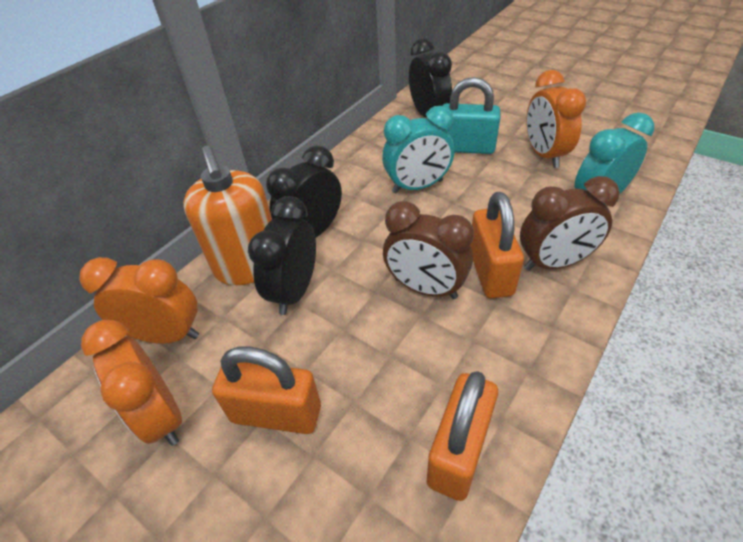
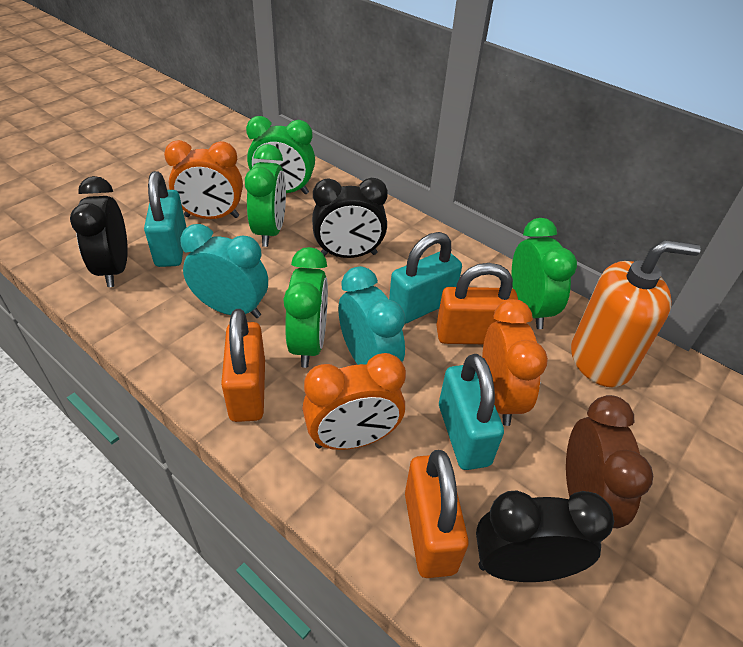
brown clock: 2 -> 1
green clock: 0 -> 4
turquoise padlock: 1 -> 3

